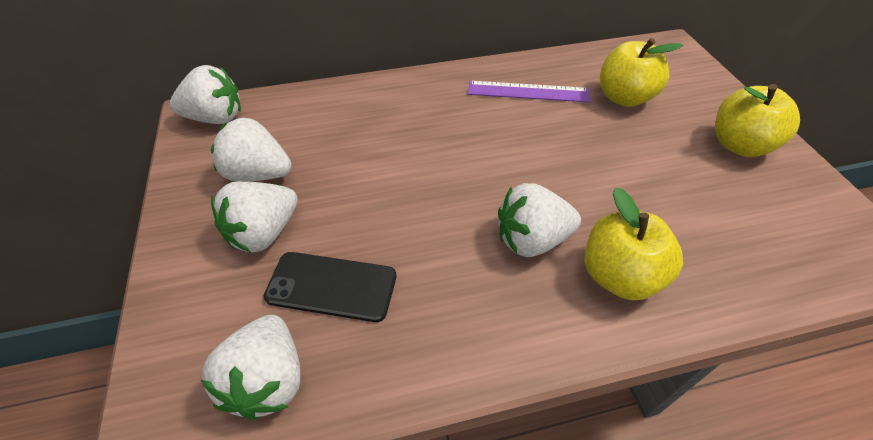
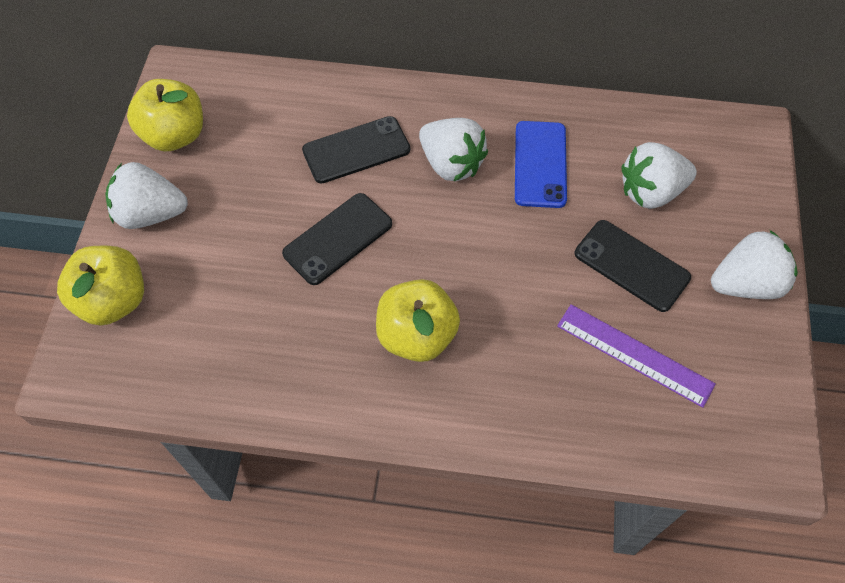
black phone: 1 -> 3
blue phone: 0 -> 1
white strawberry: 5 -> 4

